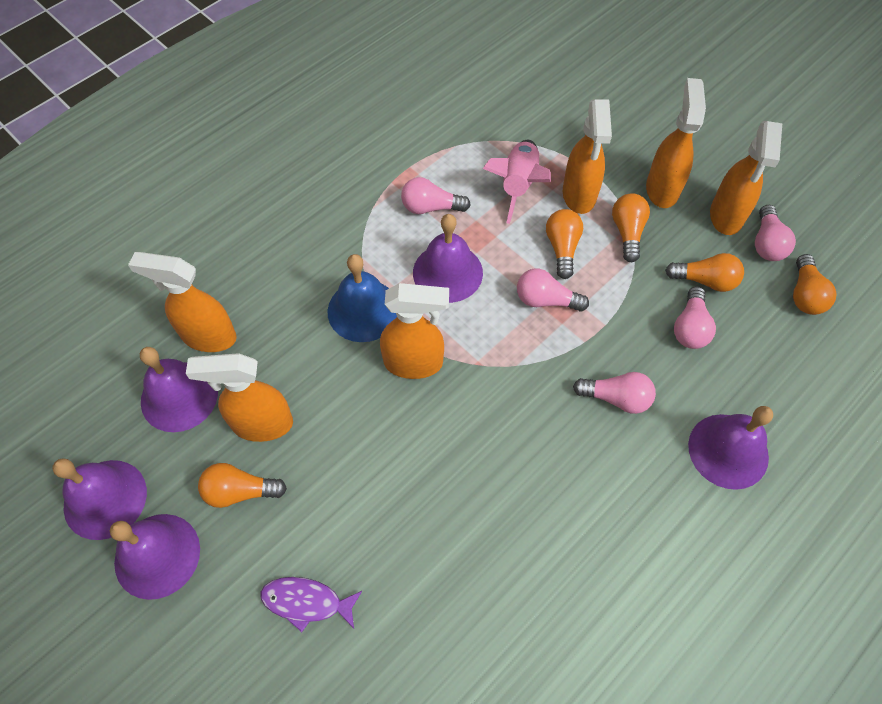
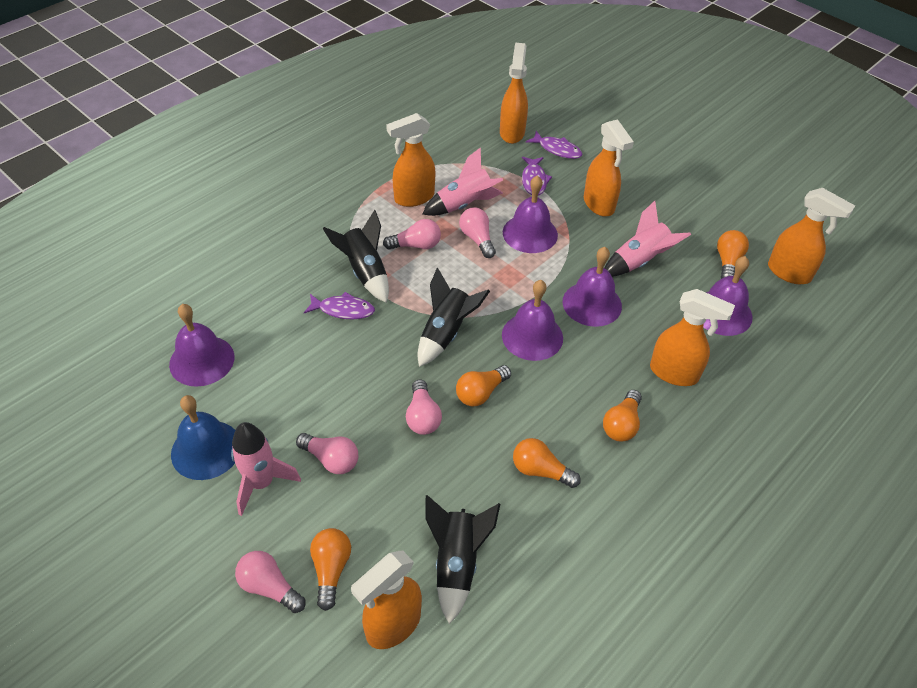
black rocket: 0 -> 3
pink rocket: 1 -> 3
purple fish: 1 -> 3

